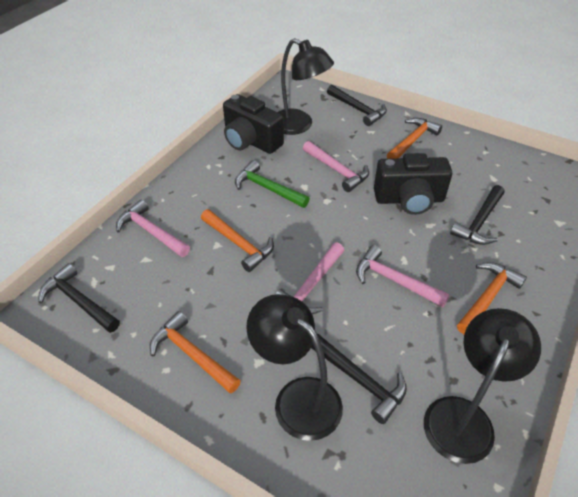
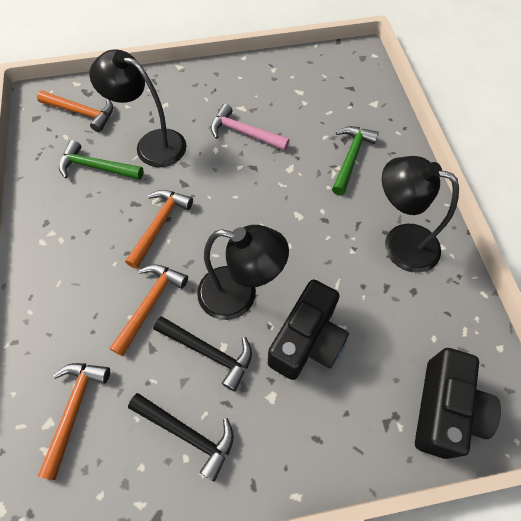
black hammer: 4 -> 2
green hammer: 1 -> 2
pink hammer: 4 -> 1

